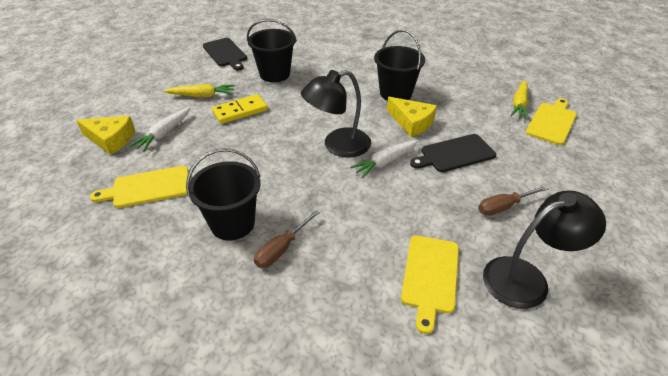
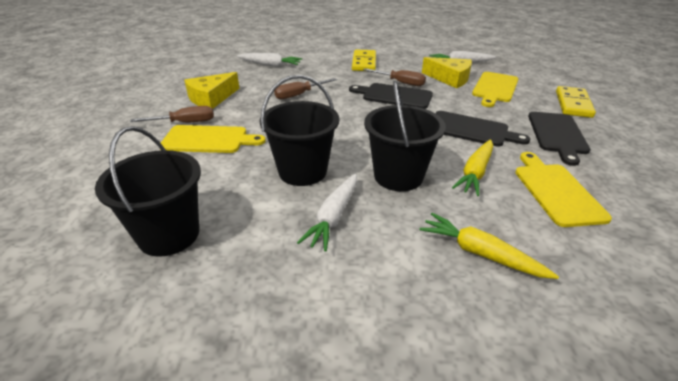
black cutting board: 2 -> 3
black lamp: 2 -> 0
brown screwdriver: 2 -> 3
white carrot: 2 -> 3
yellow domino: 1 -> 2

